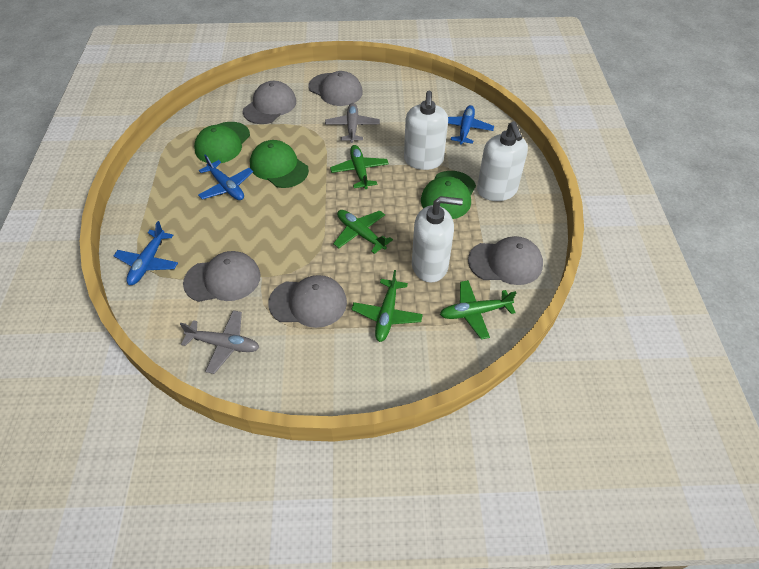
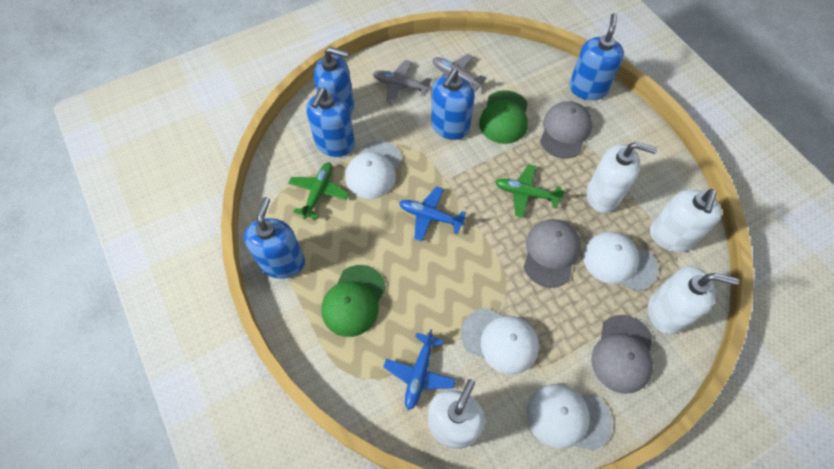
blue plane: 3 -> 2
blue soap dispenser: 0 -> 5
green cap: 3 -> 2
green plane: 4 -> 2
grey cap: 5 -> 3
white cap: 0 -> 4
white soap dispenser: 3 -> 4

